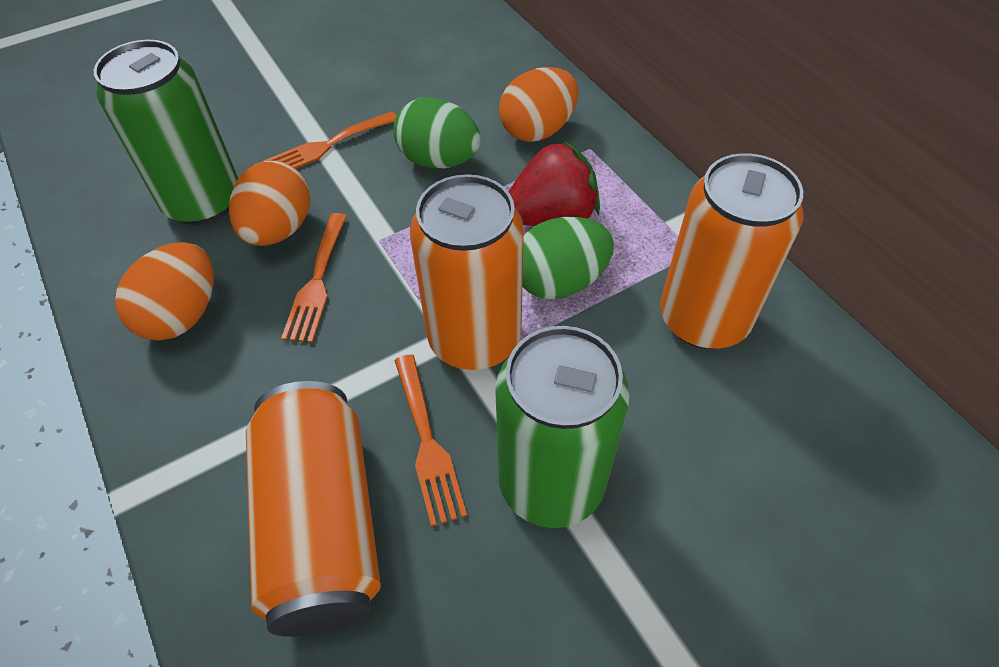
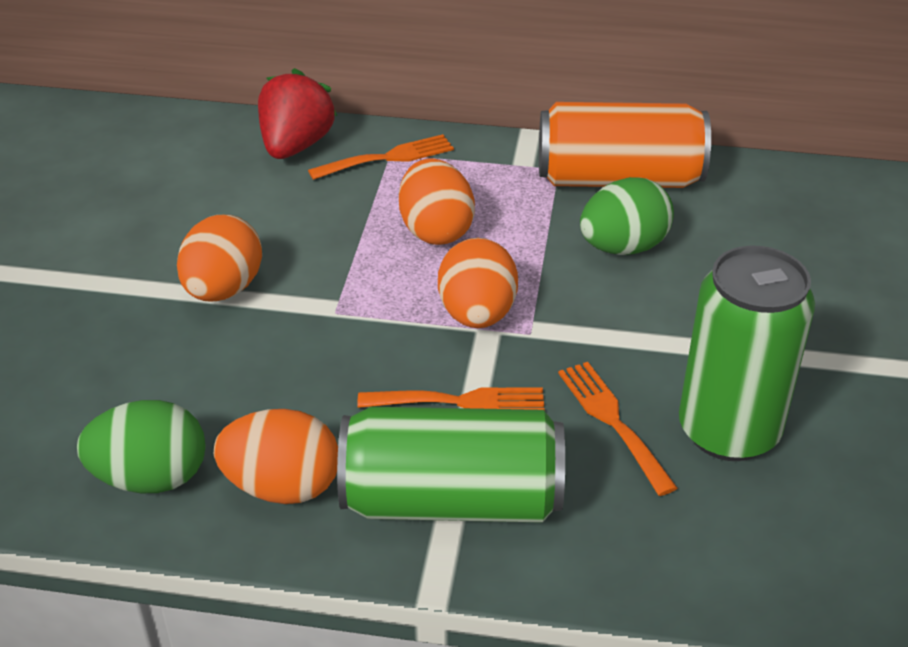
orange can: 3 -> 1
orange egg: 3 -> 4

